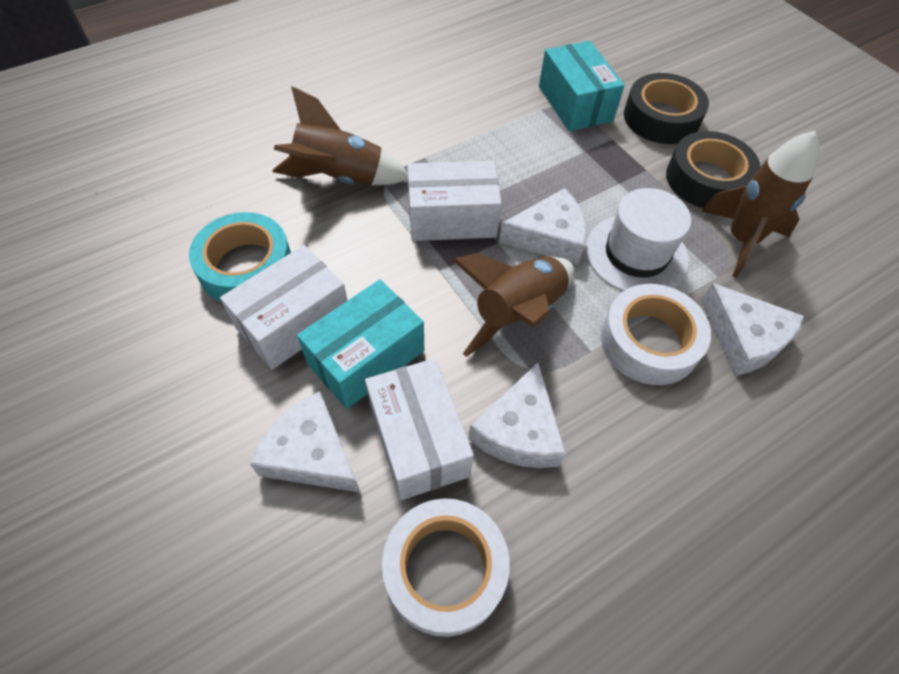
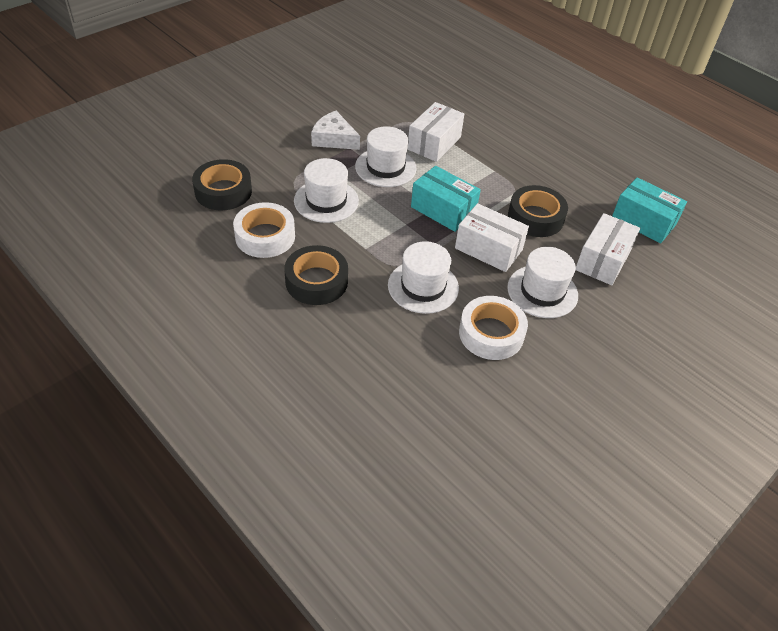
black tape: 2 -> 3
brown rocket: 3 -> 0
turquoise tape: 1 -> 0
white cheese: 4 -> 1
white hat: 1 -> 4

